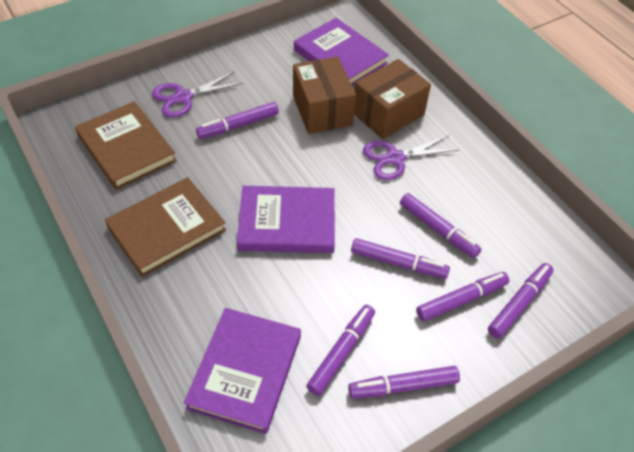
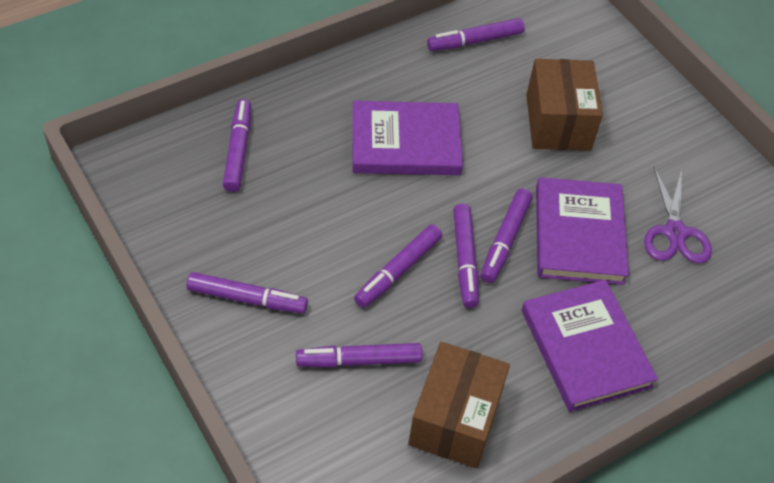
brown book: 2 -> 0
purple scissors: 2 -> 1

